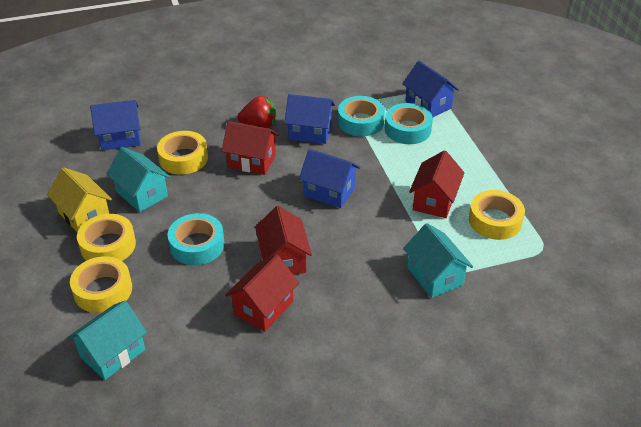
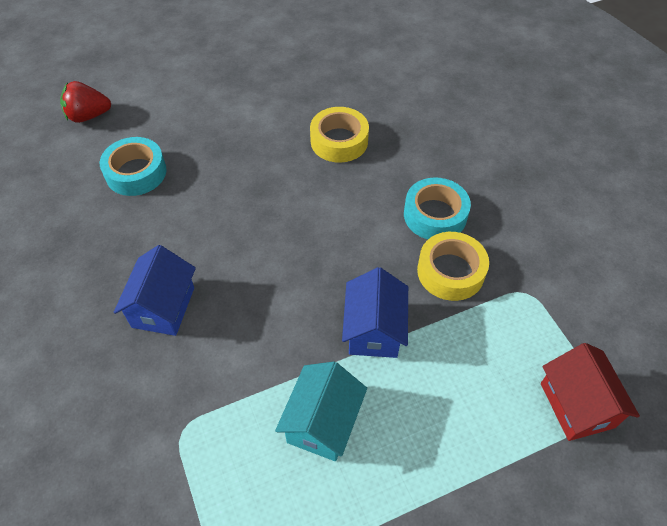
blue house: 4 -> 2
red house: 4 -> 1
turquoise house: 3 -> 1
turquoise tape: 3 -> 2
yellow house: 1 -> 0
yellow tape: 4 -> 2

